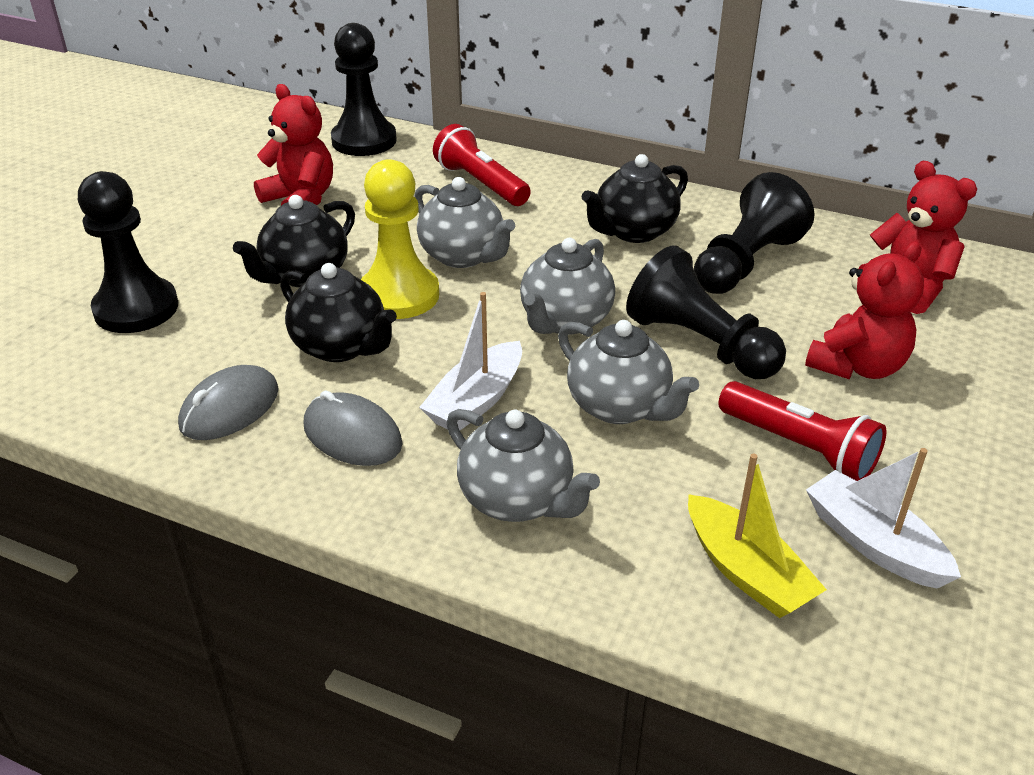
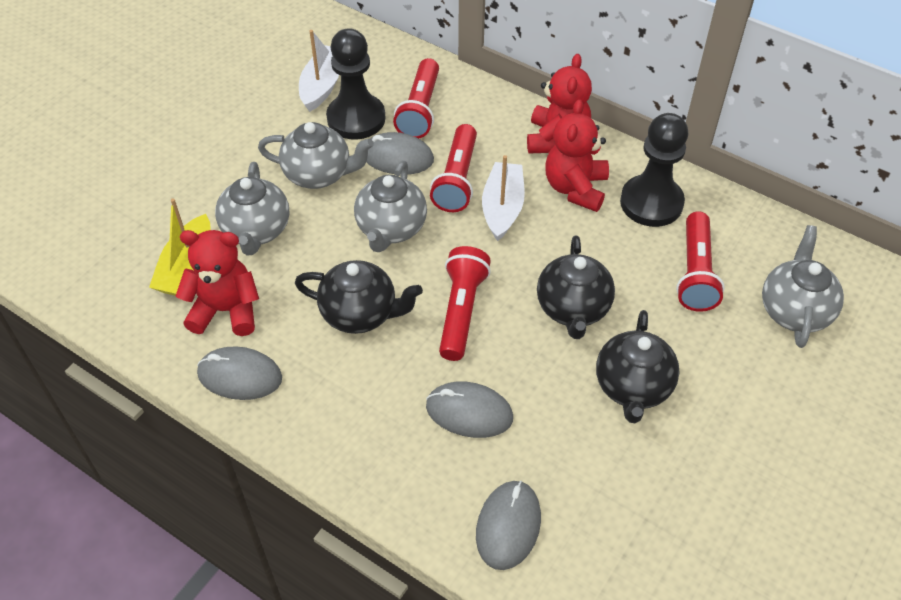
black pawn: 4 -> 2
grey mouse: 2 -> 4
red flashlight: 2 -> 4
yellow pawn: 1 -> 0

